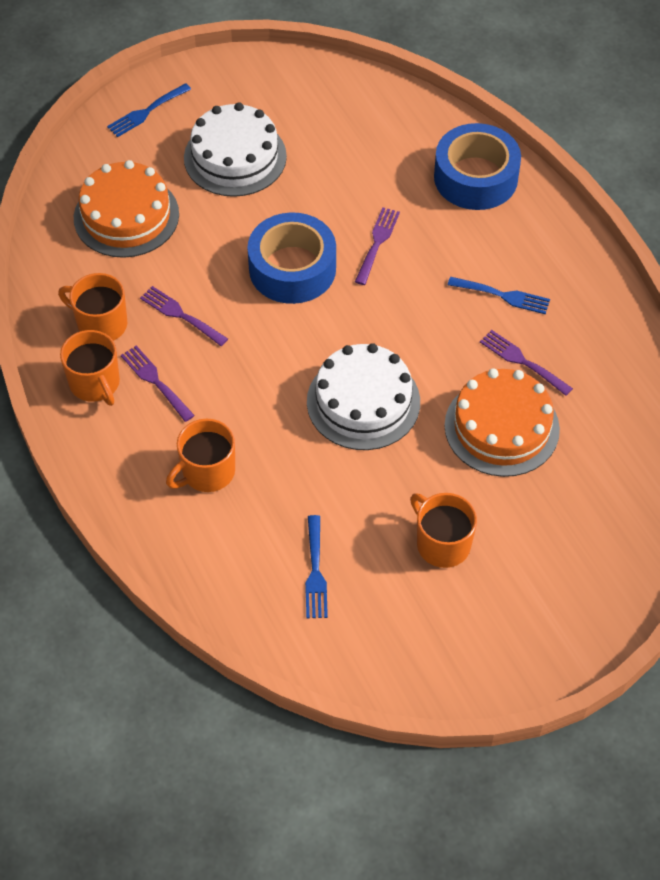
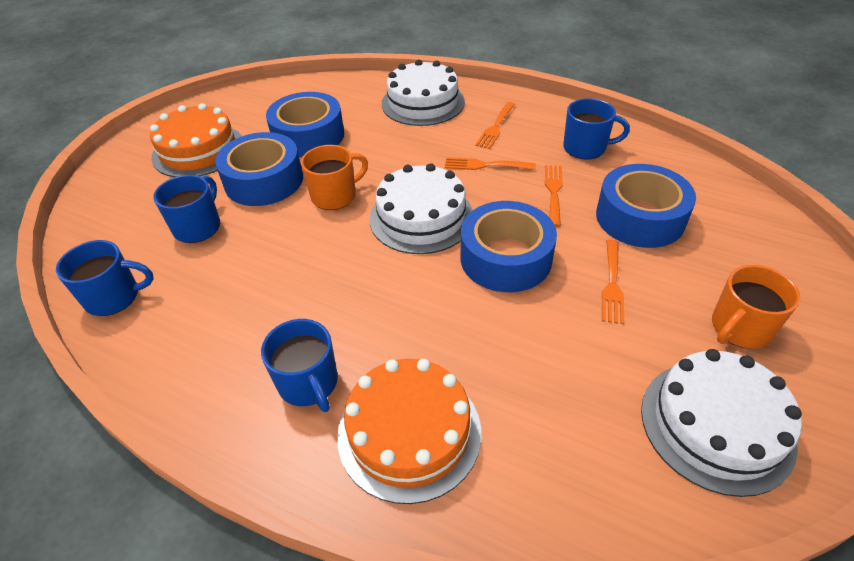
blue fork: 3 -> 0
blue mug: 0 -> 4
blue tape: 2 -> 4
orange fork: 0 -> 4
orange mug: 4 -> 2
purple fork: 4 -> 0
white cake: 2 -> 3

